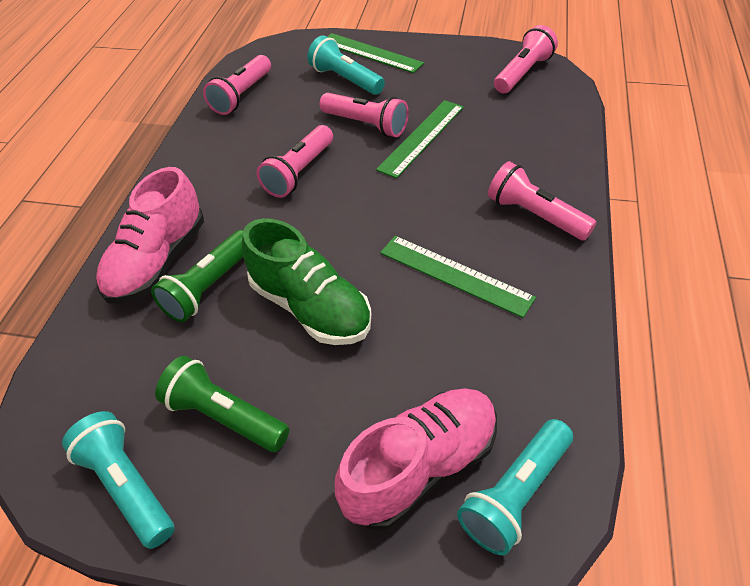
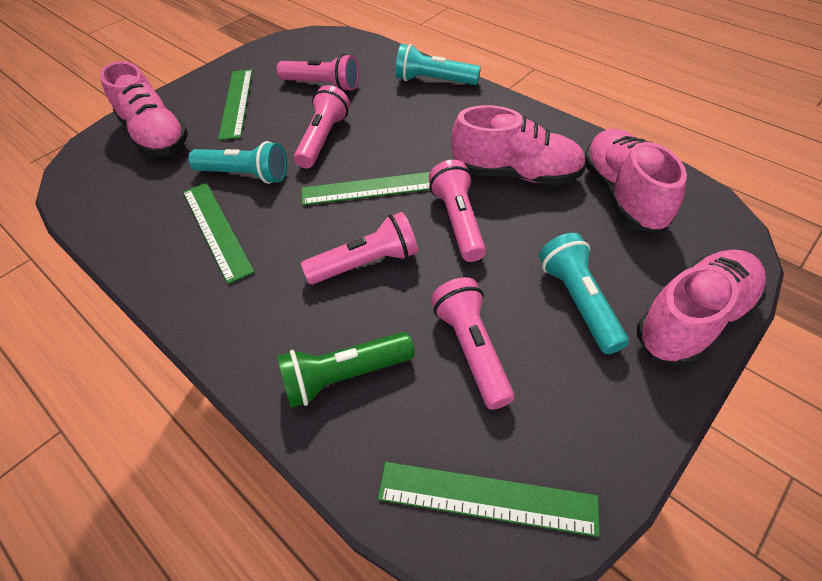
green flashlight: 2 -> 1
green ruler: 3 -> 4
green shoe: 1 -> 0
pink shoe: 2 -> 4

